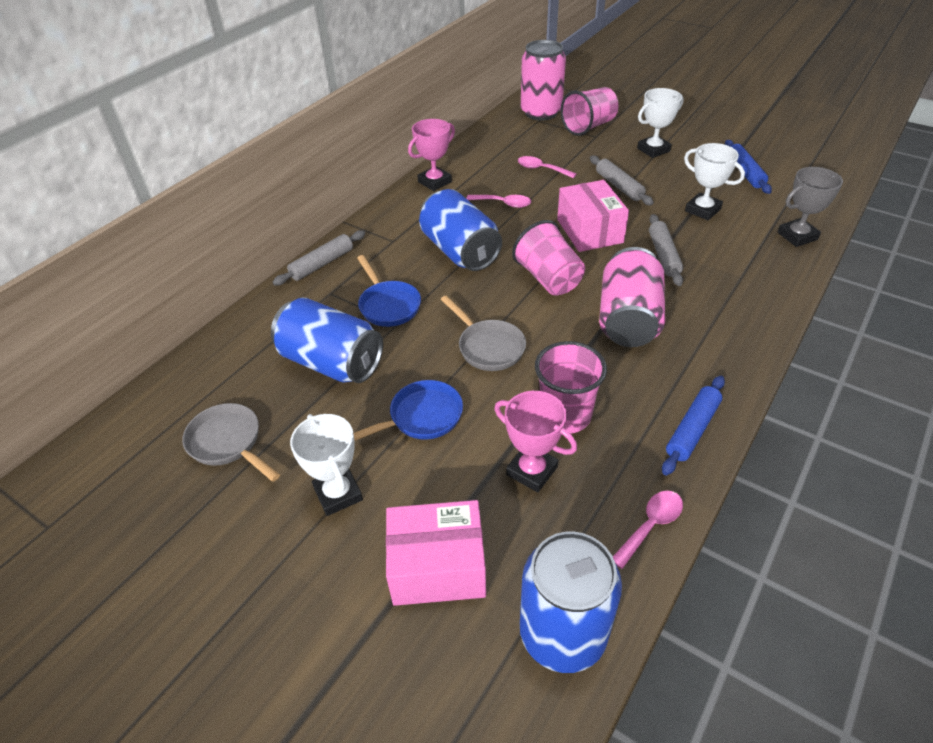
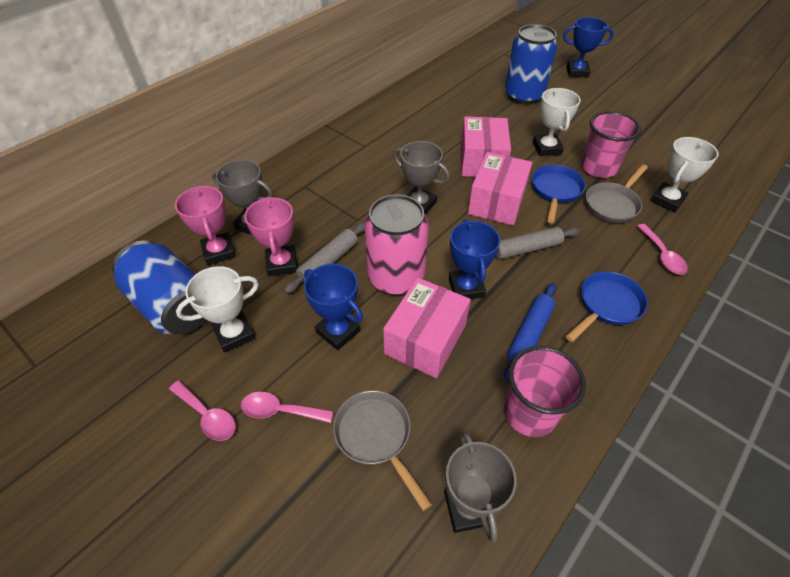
blue can: 3 -> 2
blue rolling pin: 2 -> 1
blue trophy: 0 -> 3
grey rolling pin: 3 -> 2
grey trophy: 1 -> 3
pink box: 2 -> 3
pink can: 2 -> 1
pink cup: 3 -> 2

